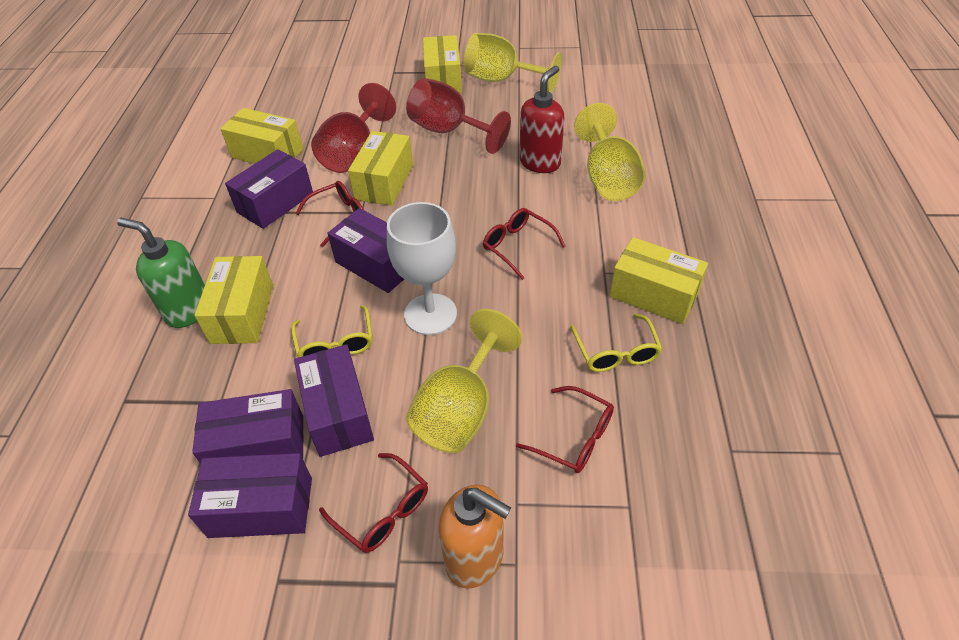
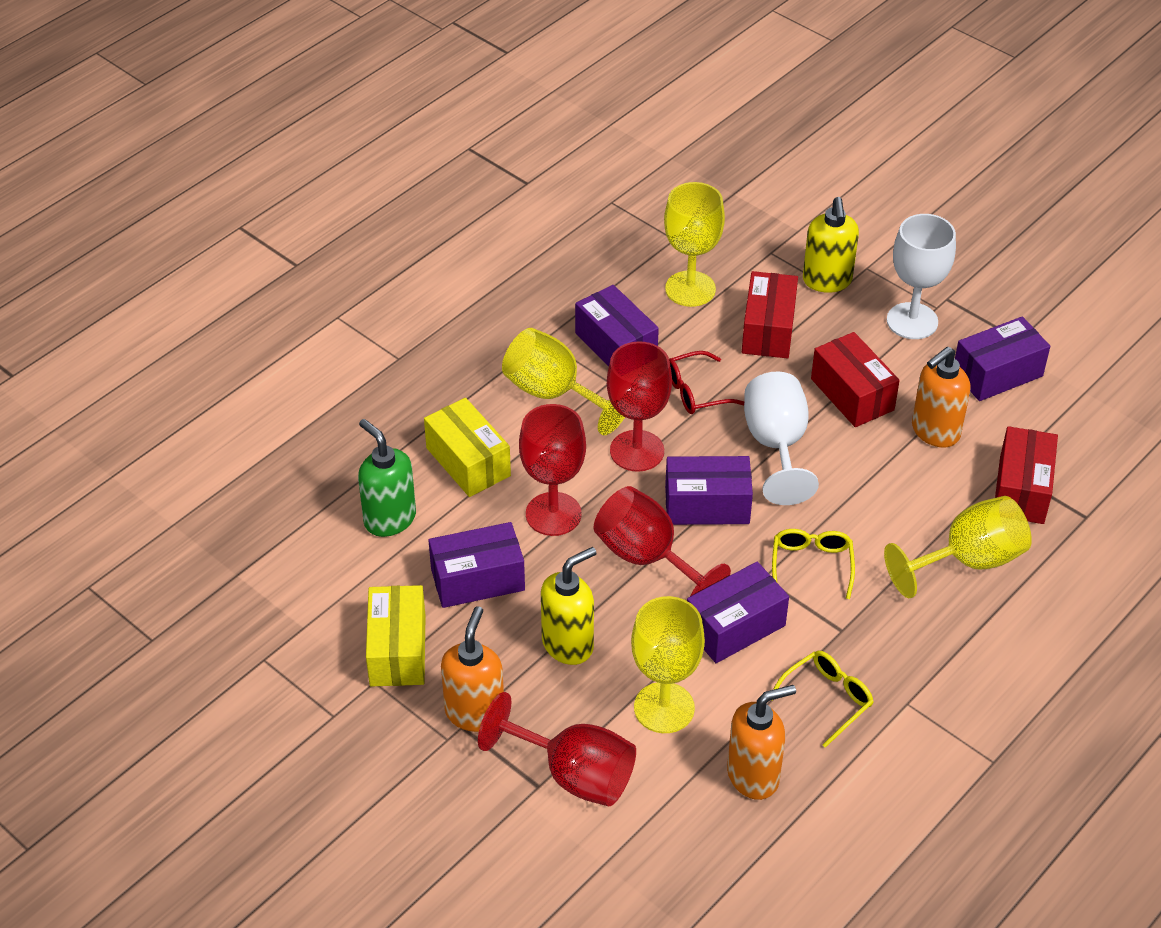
orange soap dispenser: 1 -> 3
red box: 0 -> 3
red glasses: 4 -> 1
red goblet: 2 -> 4
red soap dispenser: 1 -> 0
white goblet: 1 -> 2
yellow box: 5 -> 2
yellow goblet: 3 -> 4
yellow soap dispenser: 0 -> 2

